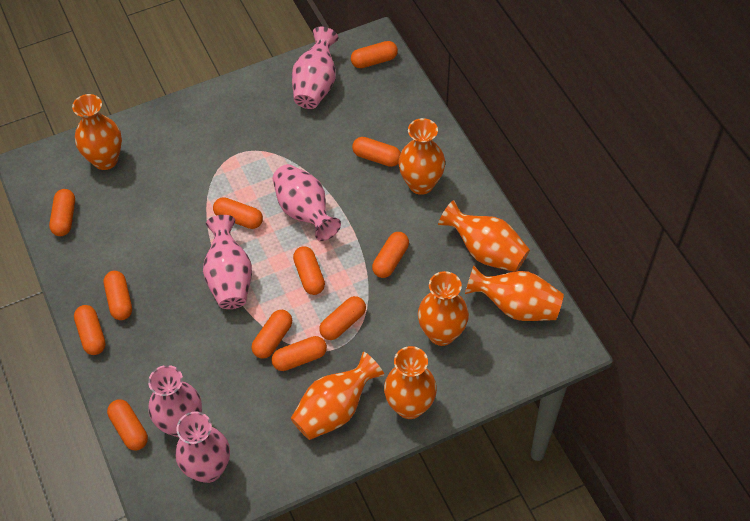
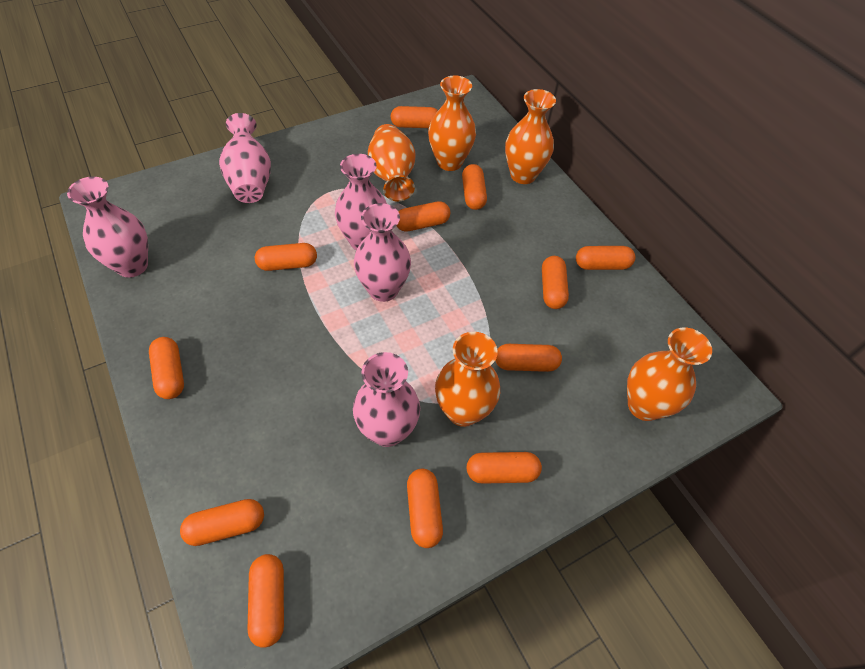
orange vase: 7 -> 5

